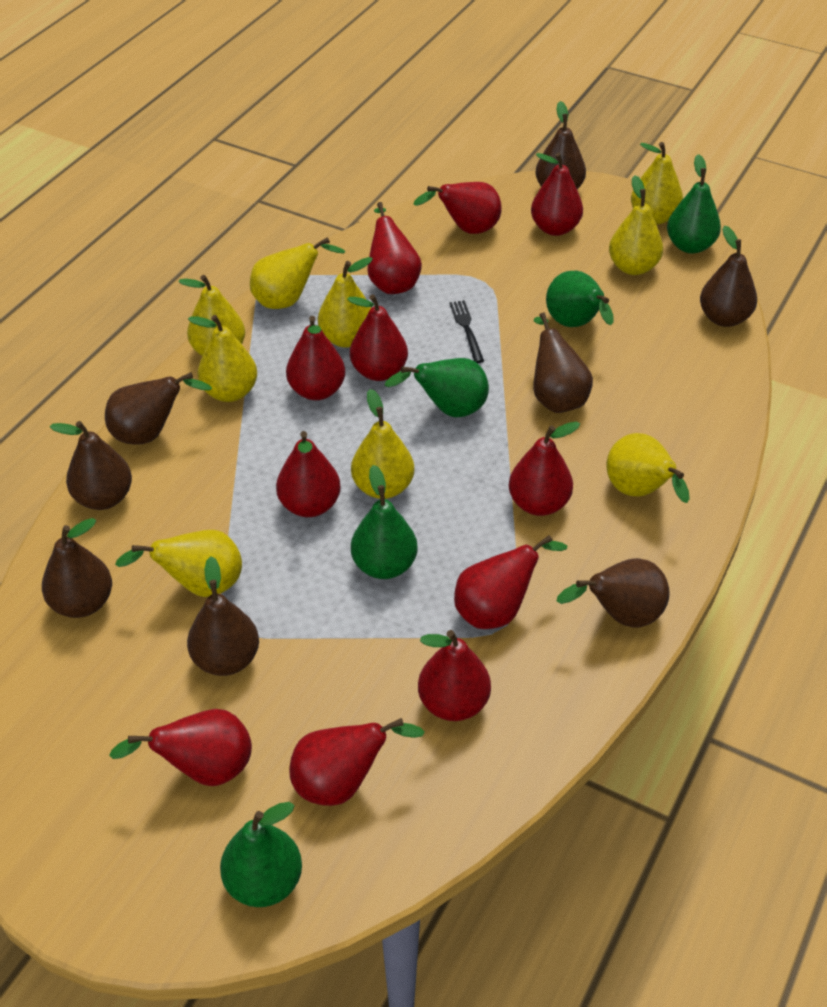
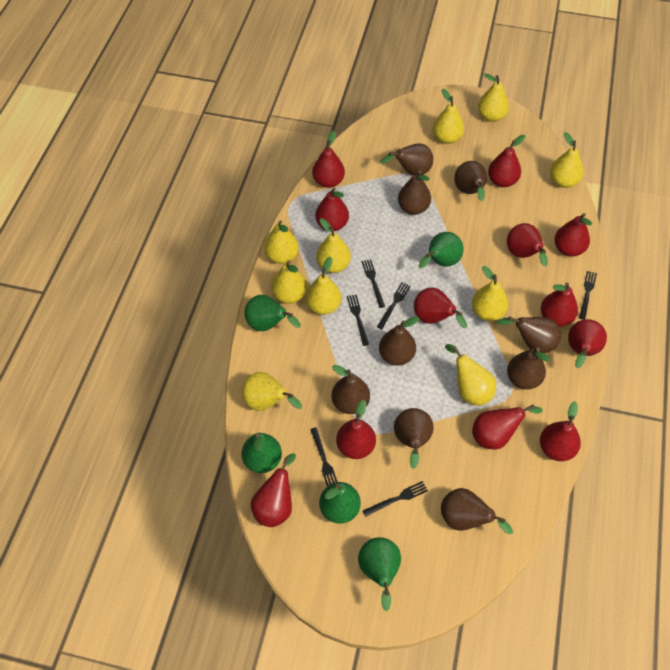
black fork: 1 -> 6
brown pear: 8 -> 9
red pear: 11 -> 12
yellow pear: 9 -> 10

